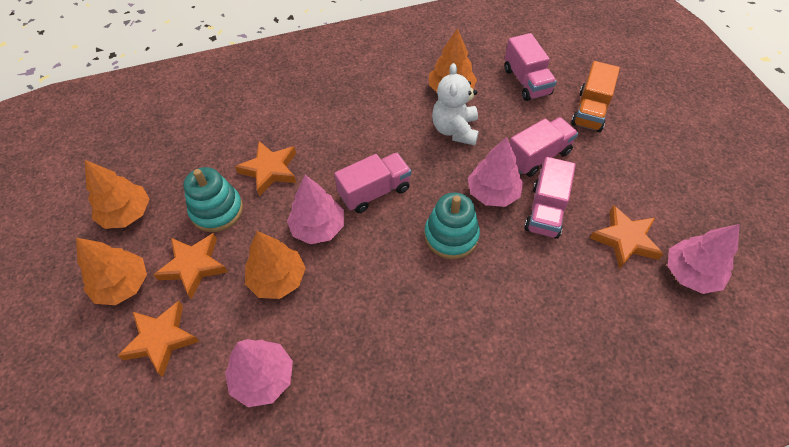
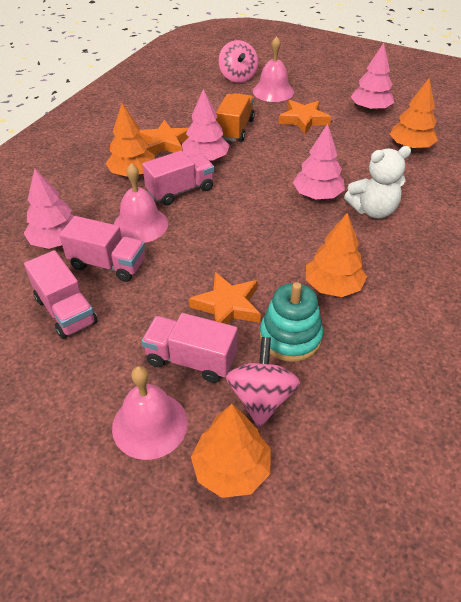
orange star: 4 -> 3
pink bell: 0 -> 3
pink spinning top: 0 -> 2
turquoise stacking toy: 2 -> 1

